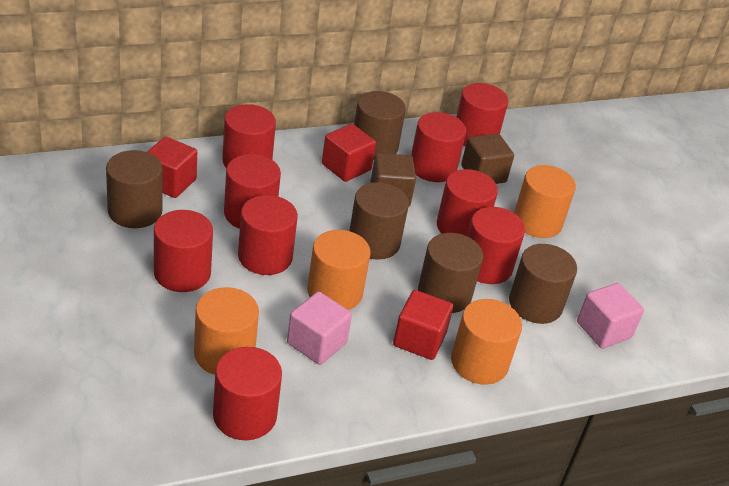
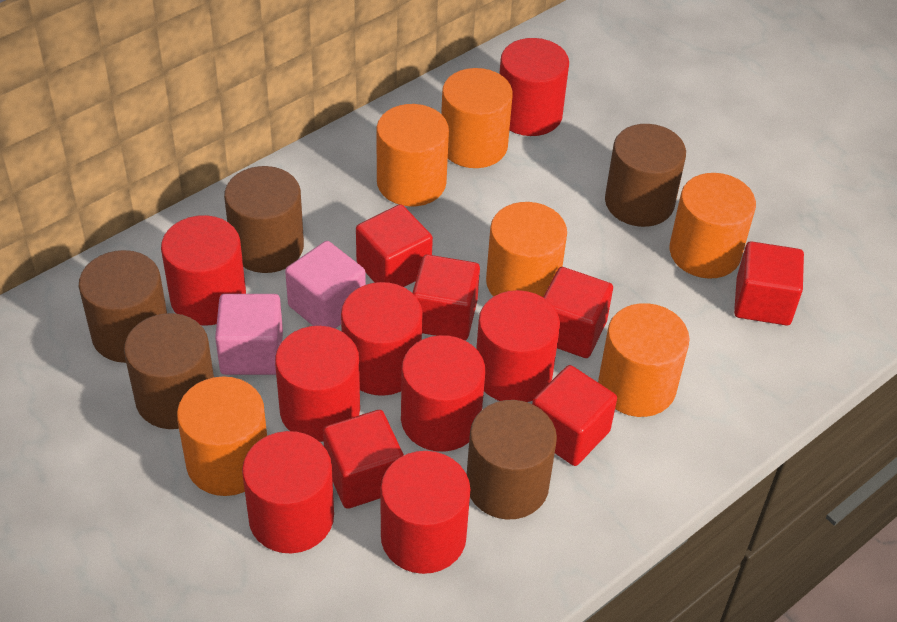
brown cube: 2 -> 0
orange cylinder: 4 -> 6
red cube: 3 -> 6
red cylinder: 9 -> 8

